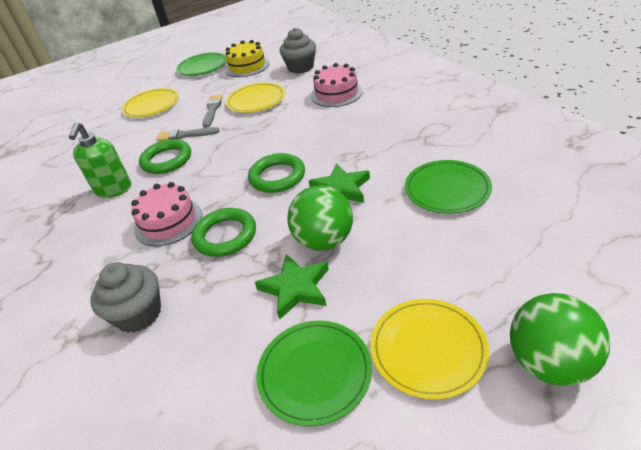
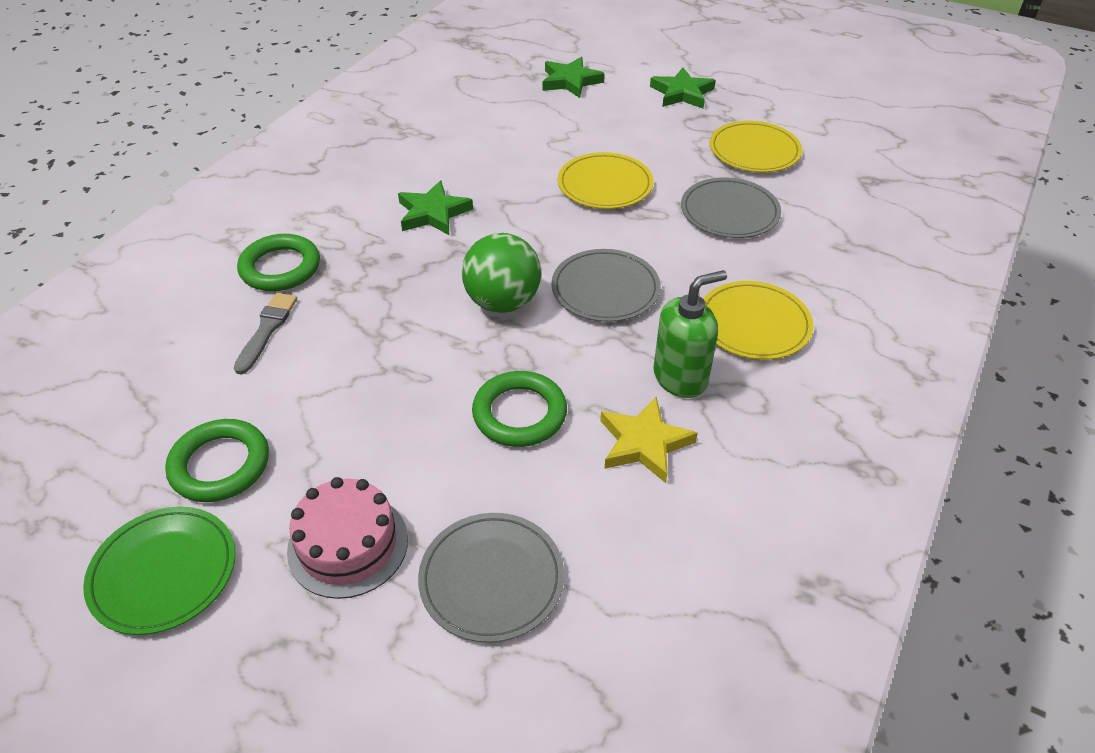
green ball: 2 -> 1
green plate: 3 -> 1
green star: 2 -> 3
grey brush: 2 -> 1
grey cupcake: 2 -> 0
grey plate: 0 -> 3
pink cake: 2 -> 1
yellow cake: 1 -> 0
yellow star: 0 -> 1

